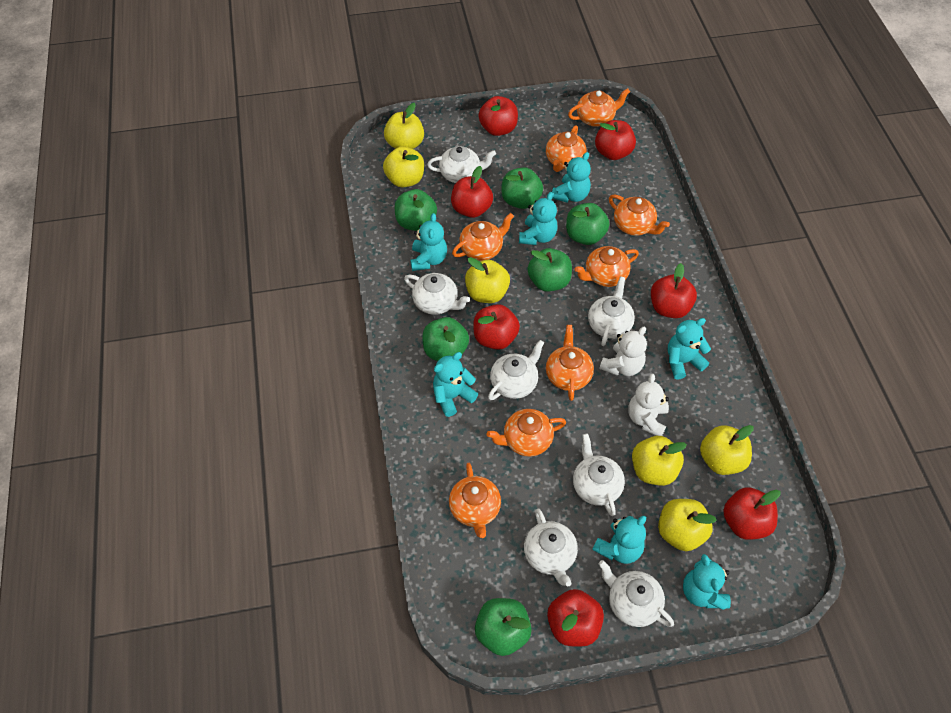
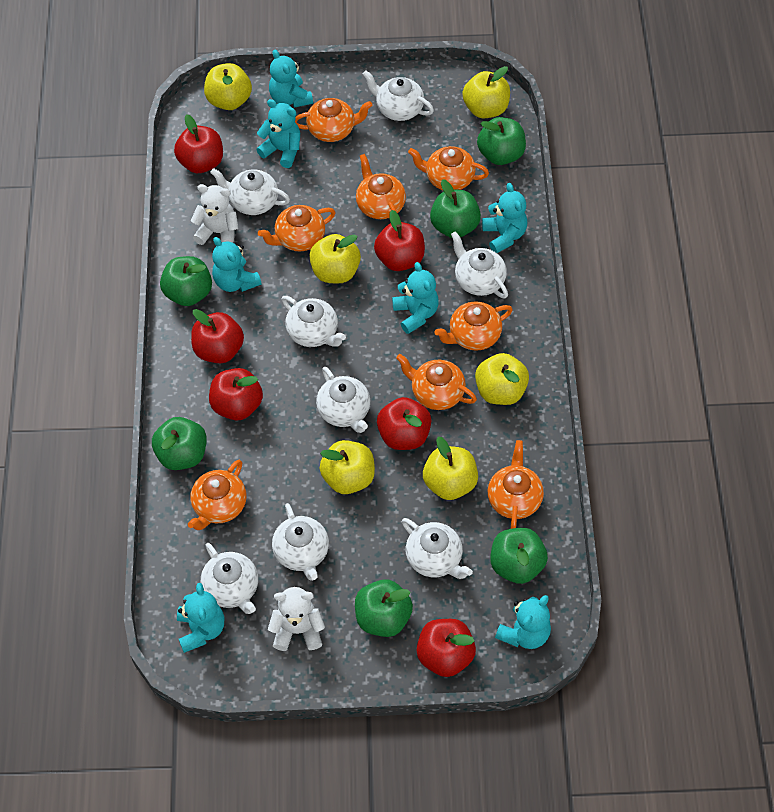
red apple: 7 -> 6
white teapot: 7 -> 8

